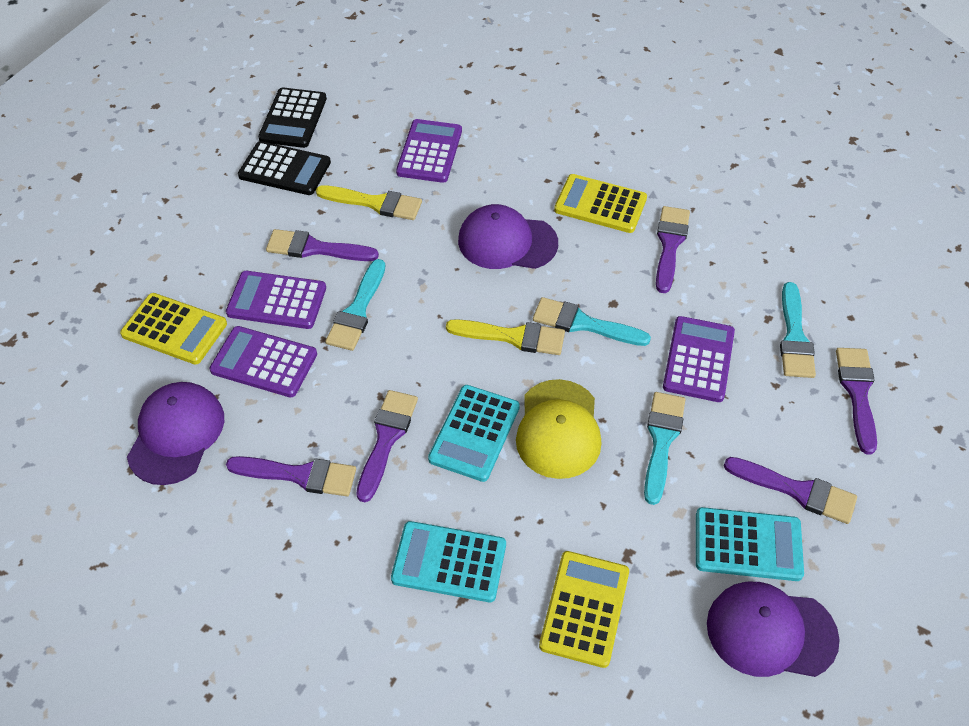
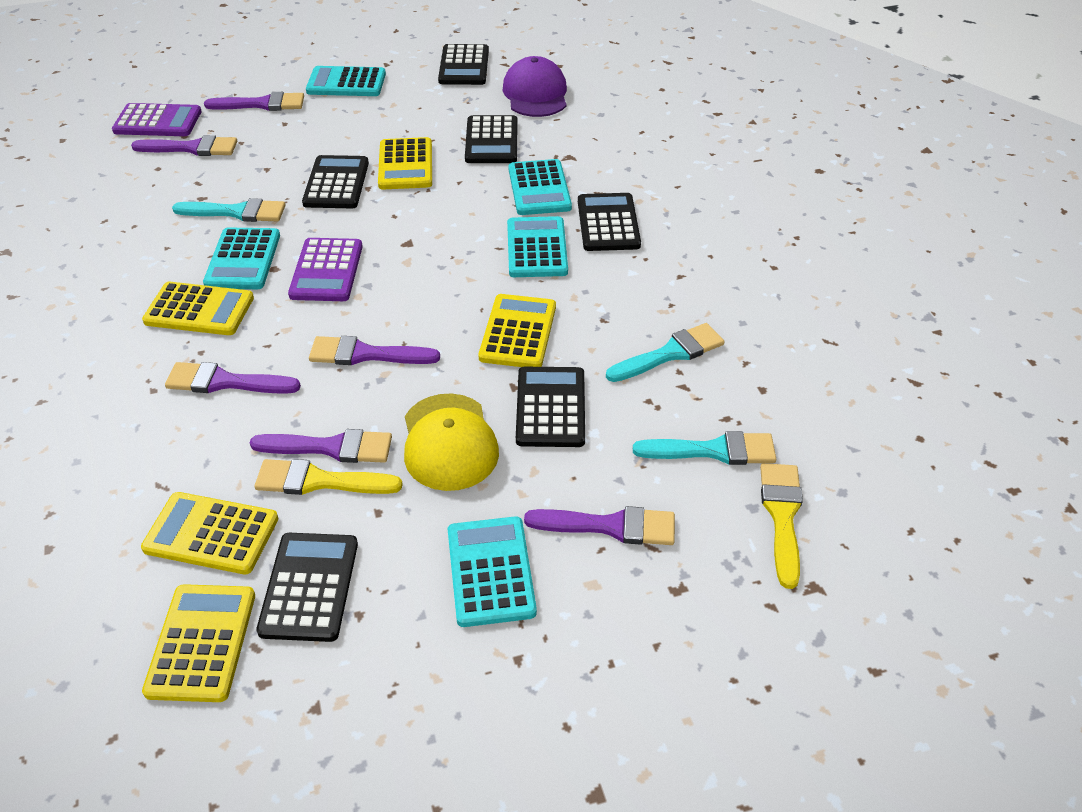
black calculator: 2 -> 6
purple calculator: 4 -> 2
purple cap: 3 -> 1
turquoise brush: 4 -> 3
turquoise calculator: 3 -> 5
yellow calculator: 3 -> 5

